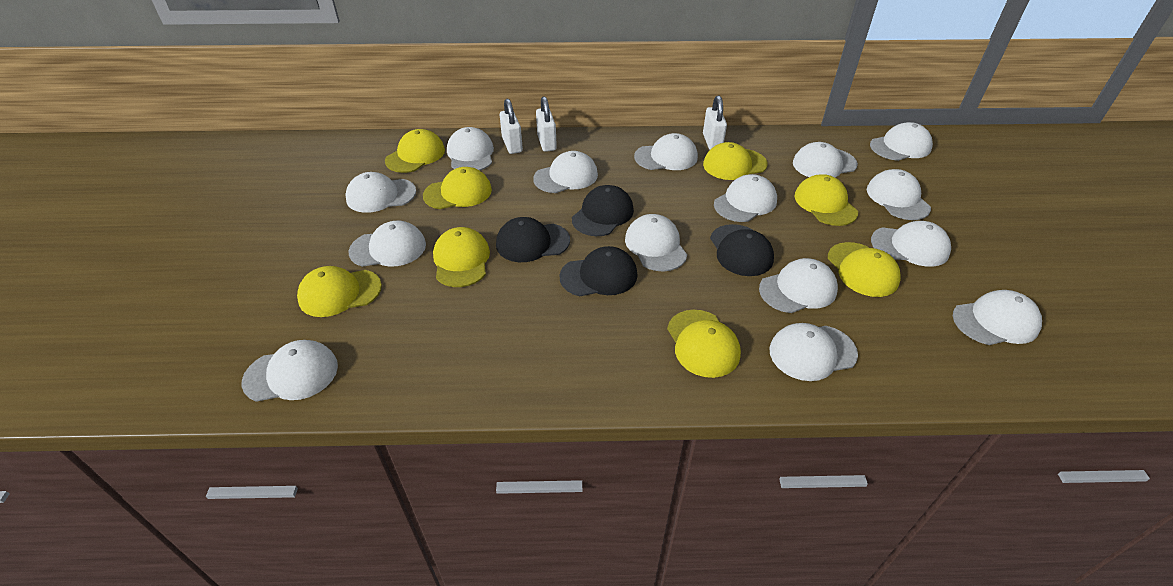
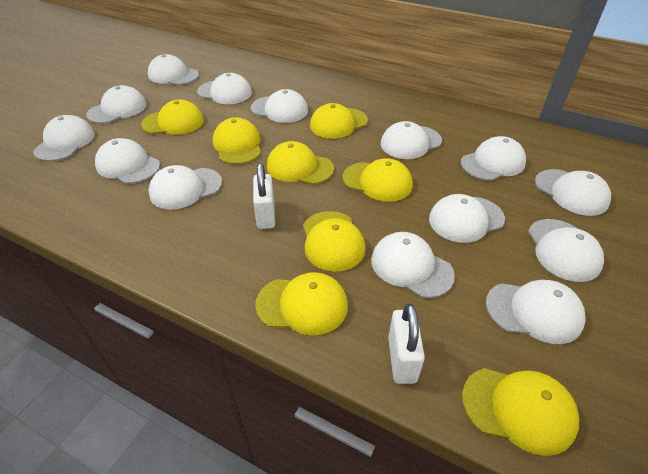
black cap: 4 -> 0
white cap: 15 -> 14
white padlock: 3 -> 2

